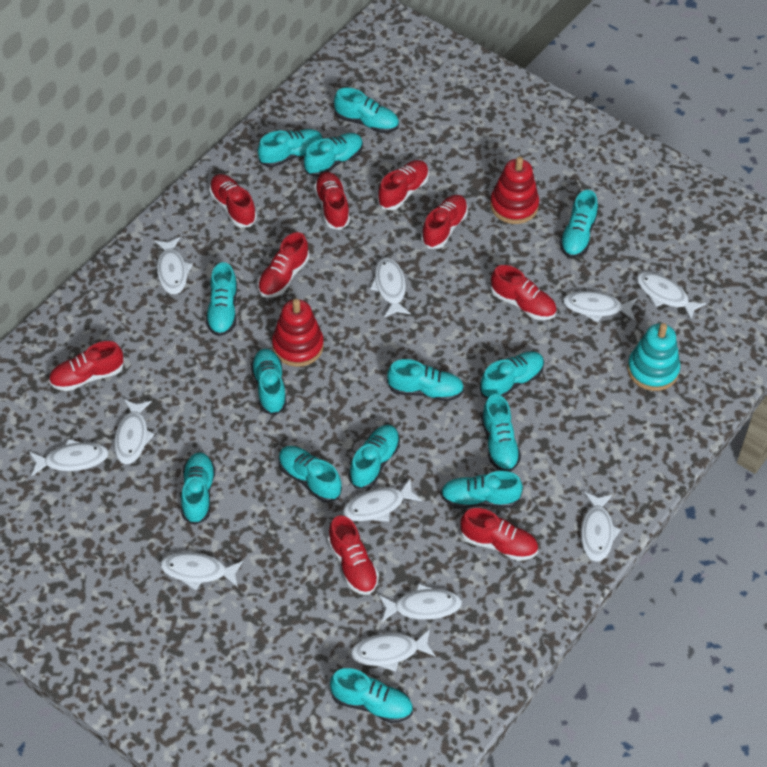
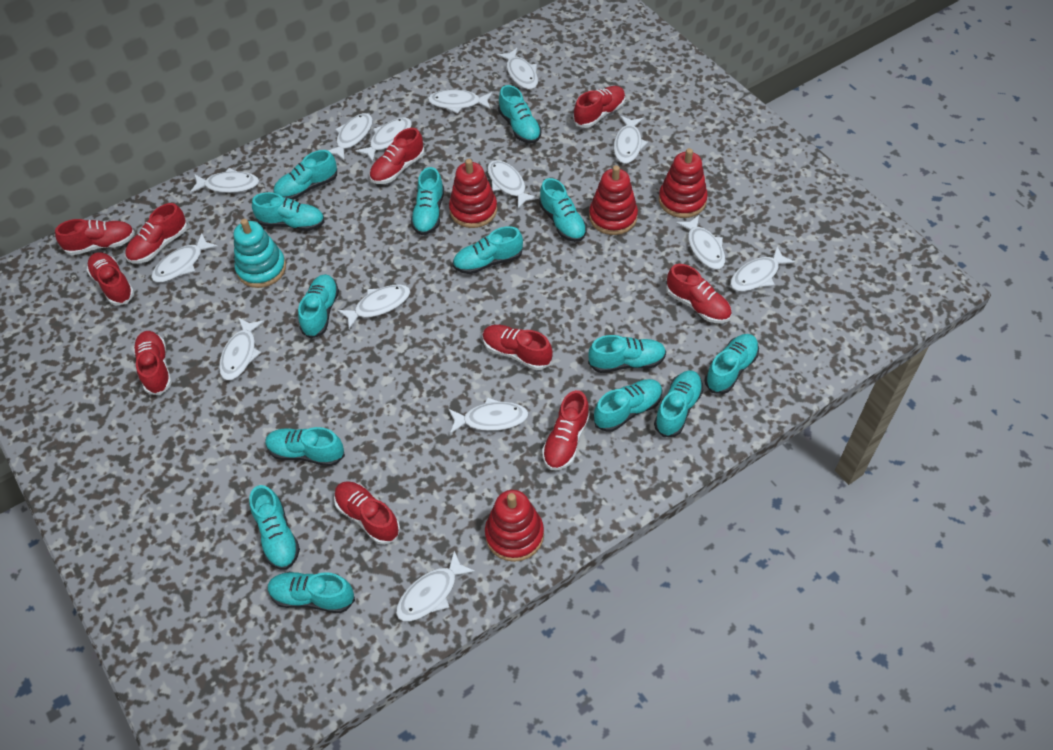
red shoe: 9 -> 10
red stacking toy: 2 -> 4
white fish: 11 -> 14

